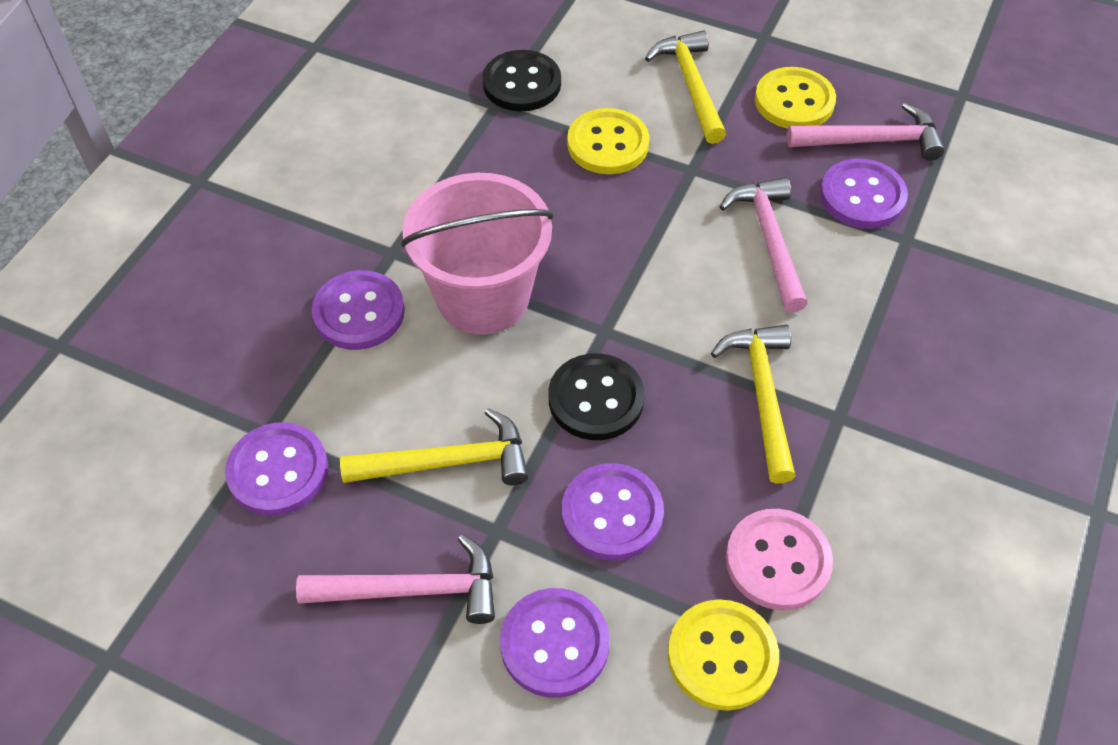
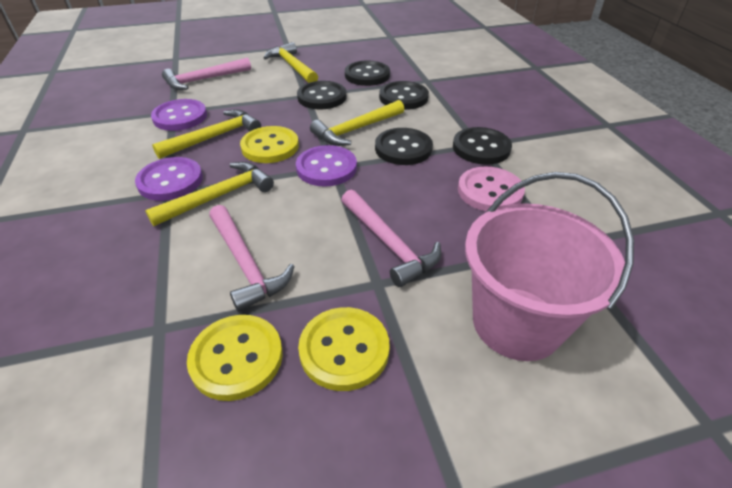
black button: 2 -> 5
purple button: 5 -> 3
yellow hammer: 3 -> 4

